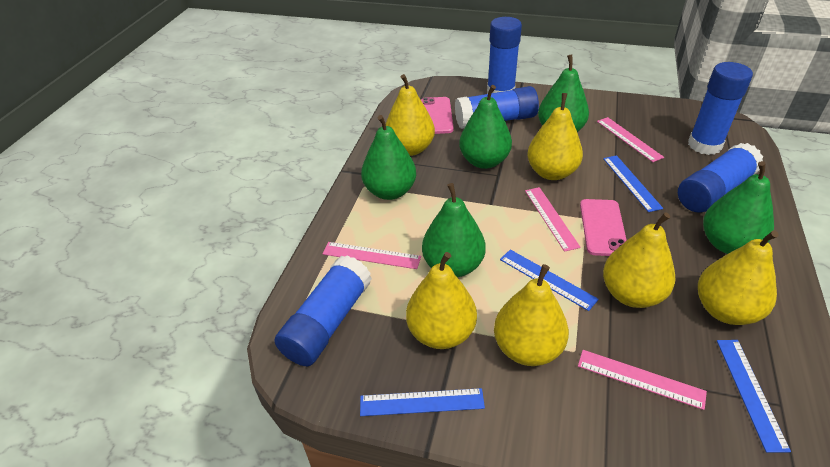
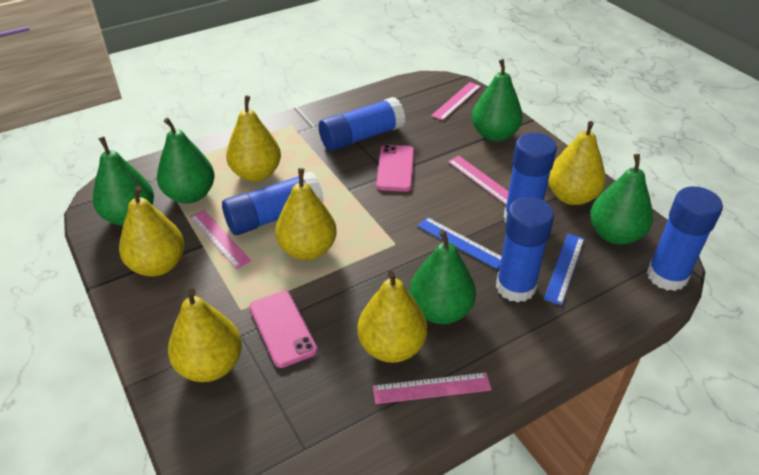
blue ruler: 4 -> 2

